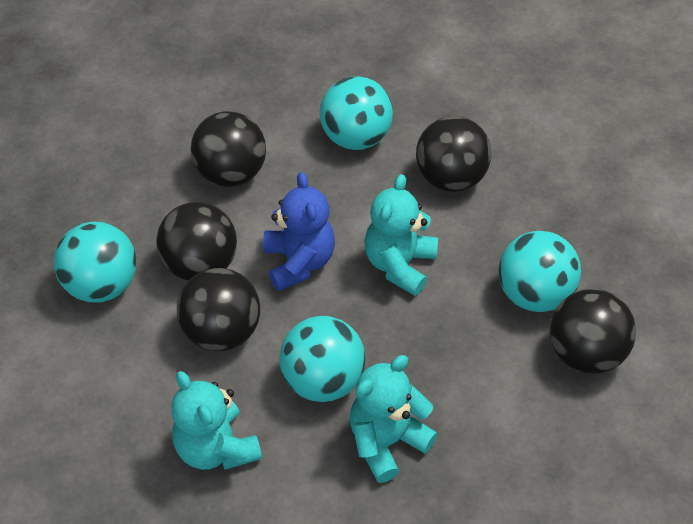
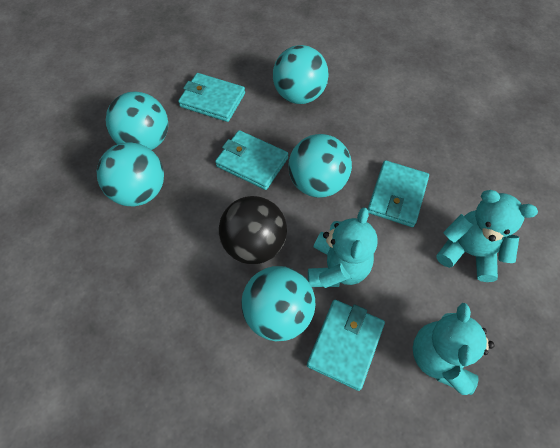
black ball: 5 -> 1
blue teddy bear: 1 -> 0
turquoise ball: 4 -> 5
turquoise wallet: 0 -> 4

